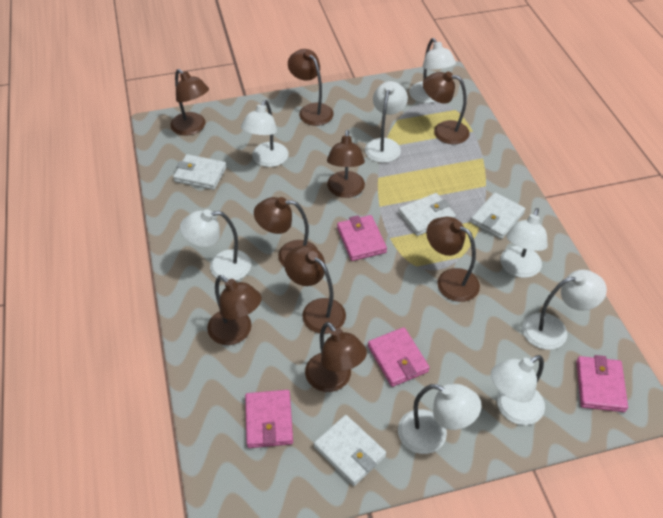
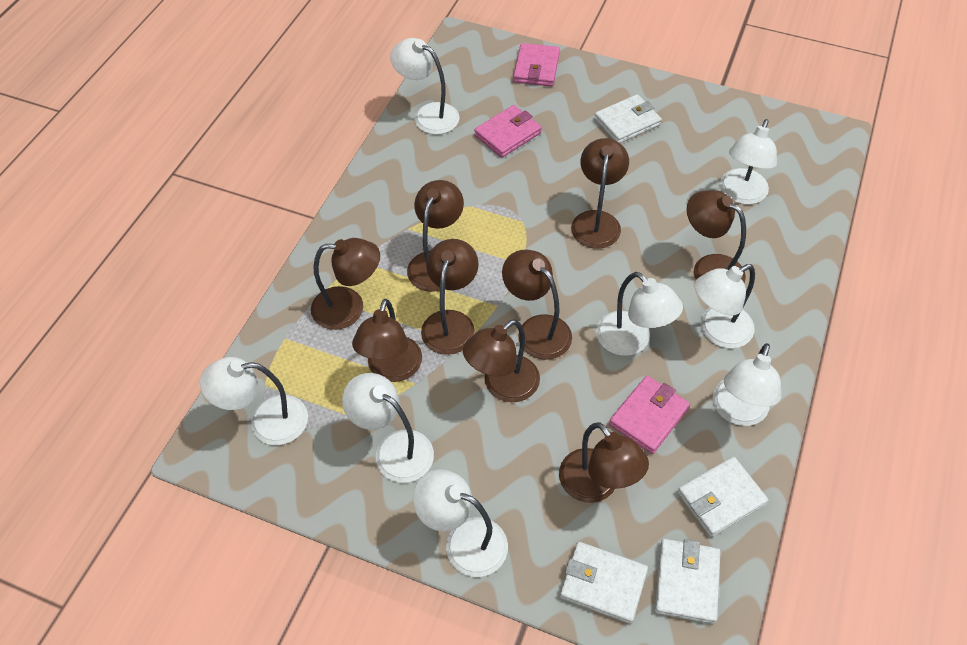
pink wallet: 4 -> 3

